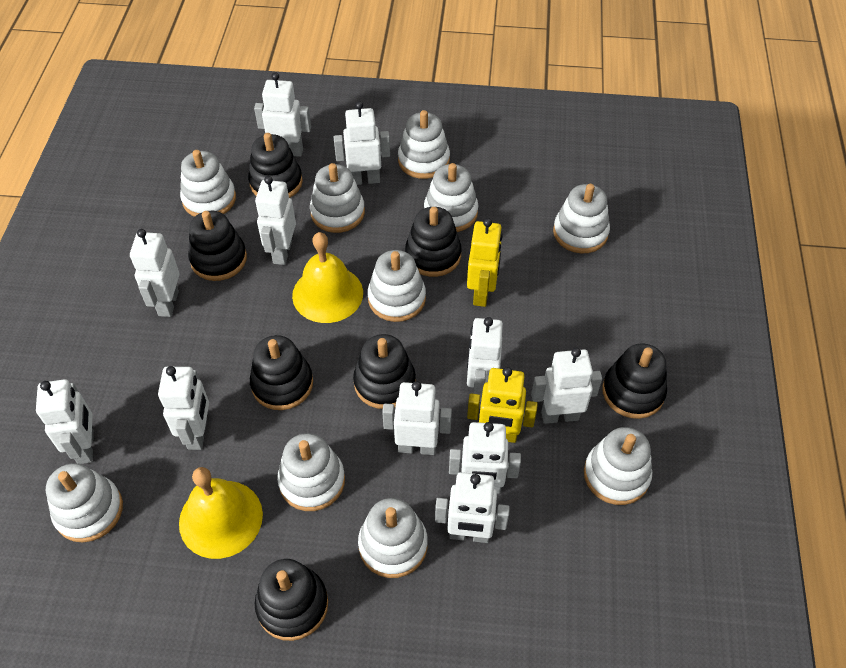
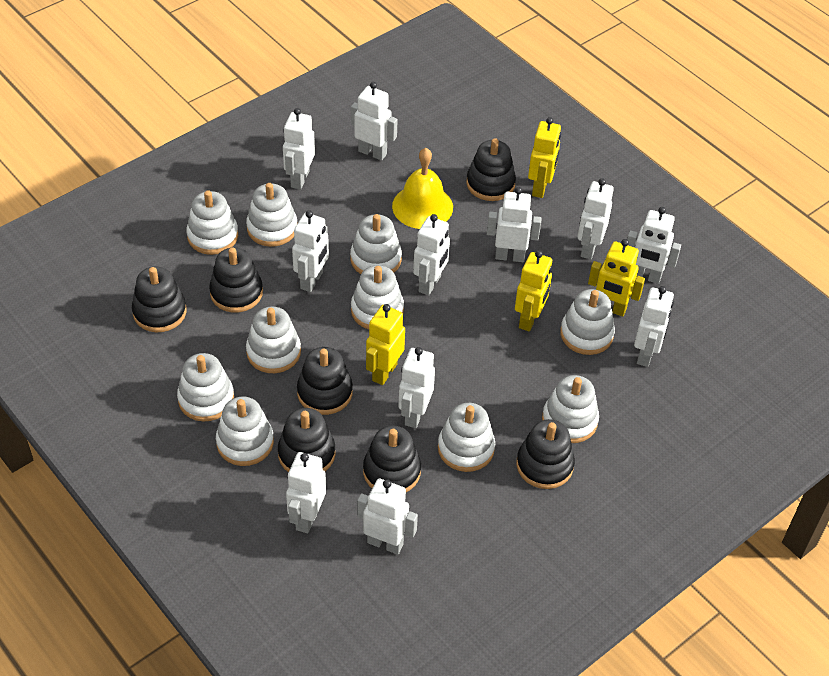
yellow bell: 2 -> 1
yellow robot: 2 -> 4

